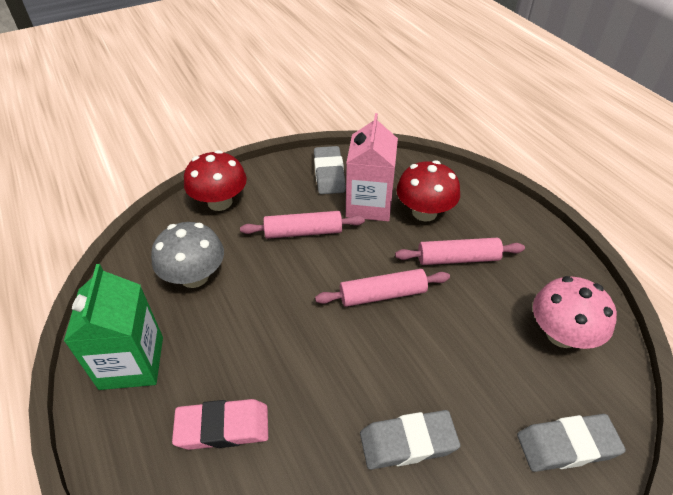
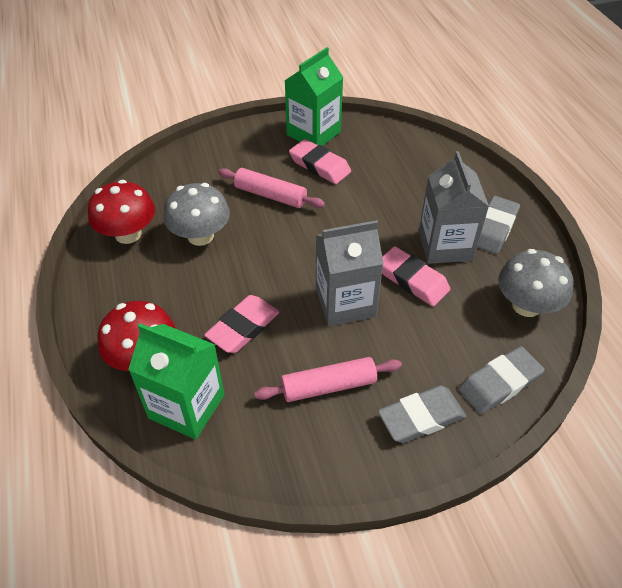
green carton: 1 -> 2
grey carton: 0 -> 2
grey mushroom: 1 -> 2
pink carton: 1 -> 0
pink eraser: 1 -> 3
pink mushroom: 1 -> 0
pink rolling pin: 3 -> 2

